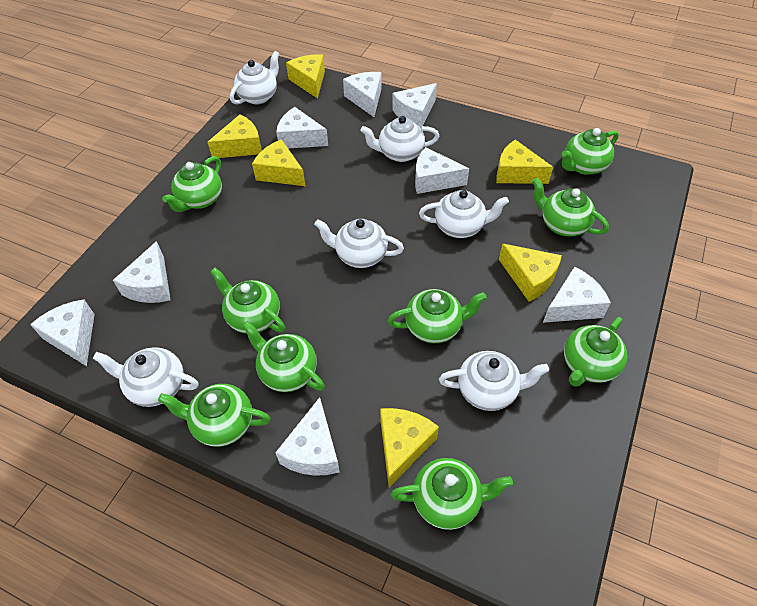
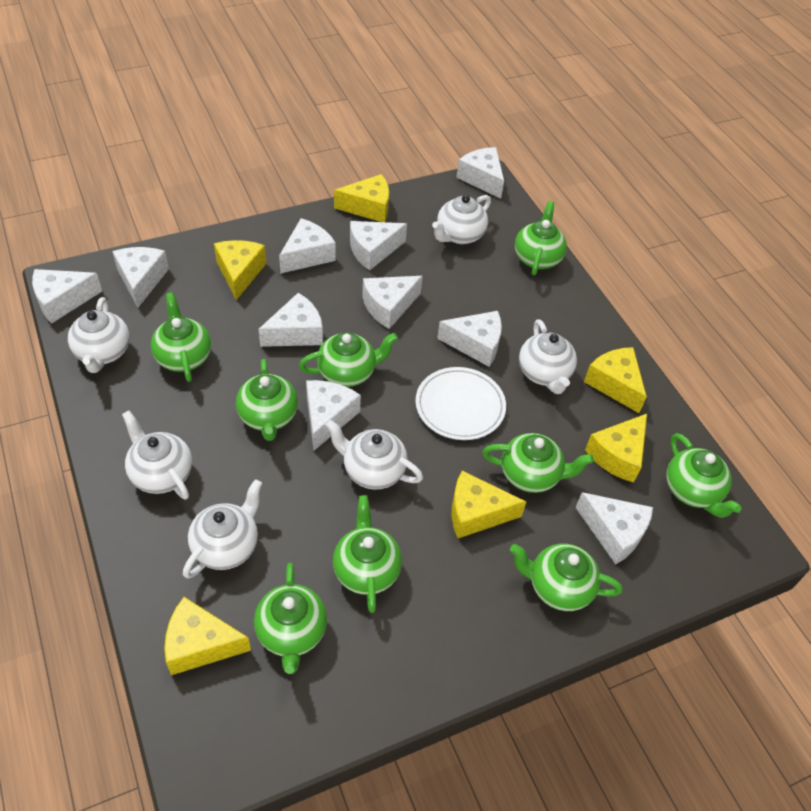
white cheese: 8 -> 10
white plate: 0 -> 1

